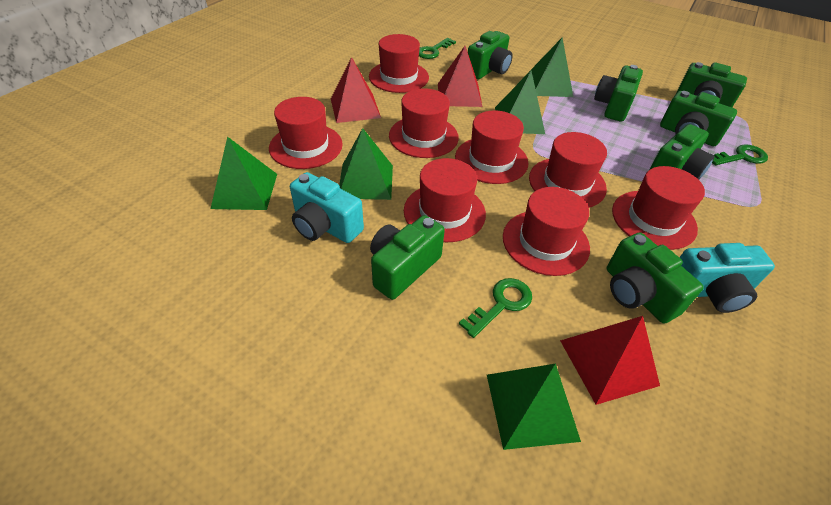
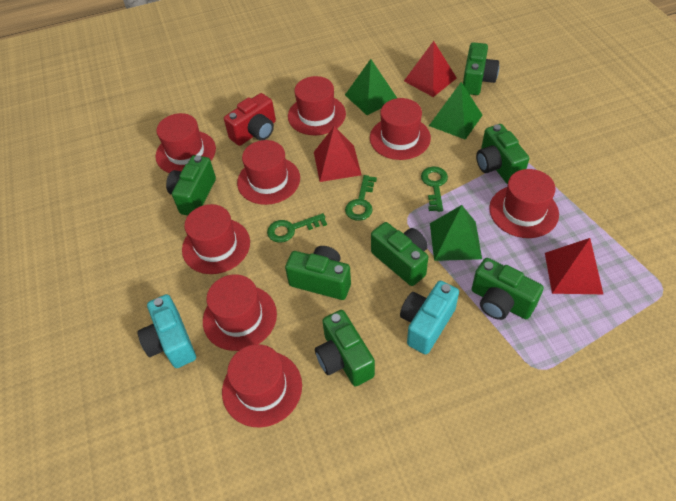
green pyramid: 5 -> 3
red camera: 0 -> 1

